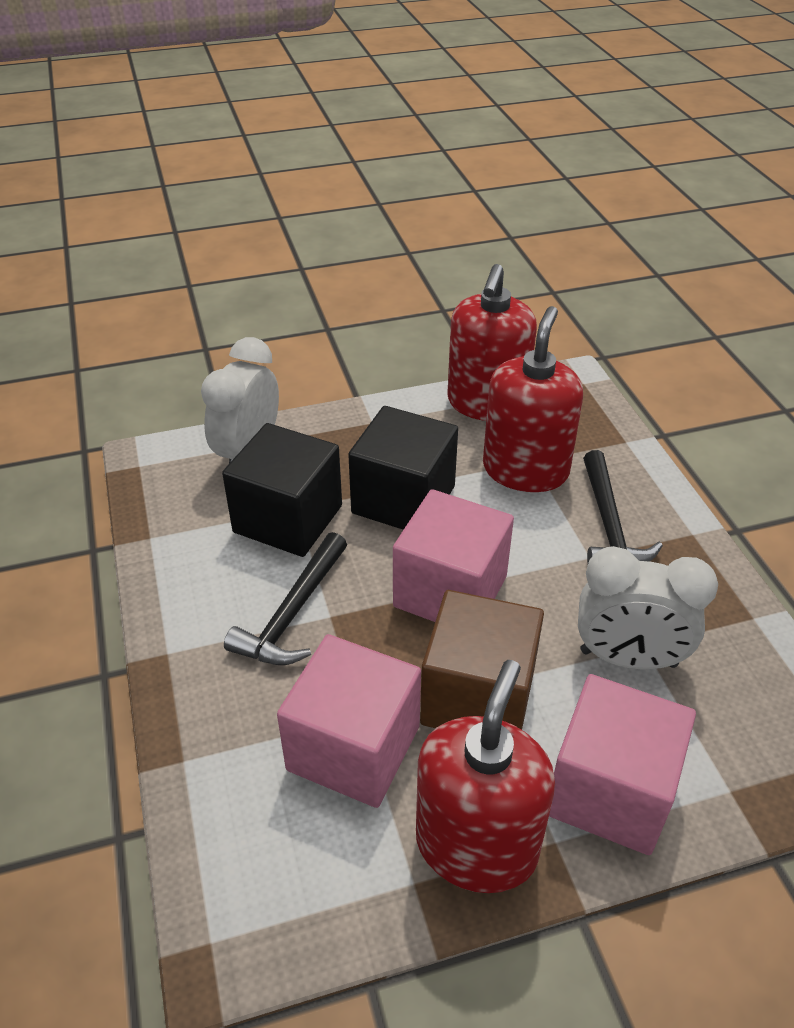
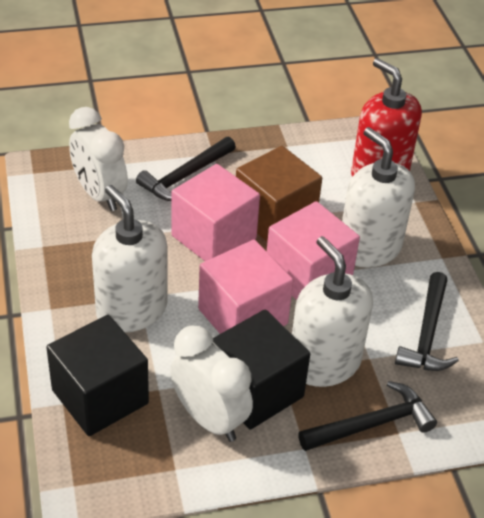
black hammer: 2 -> 3
red soap dispenser: 3 -> 1
white soap dispenser: 0 -> 3

